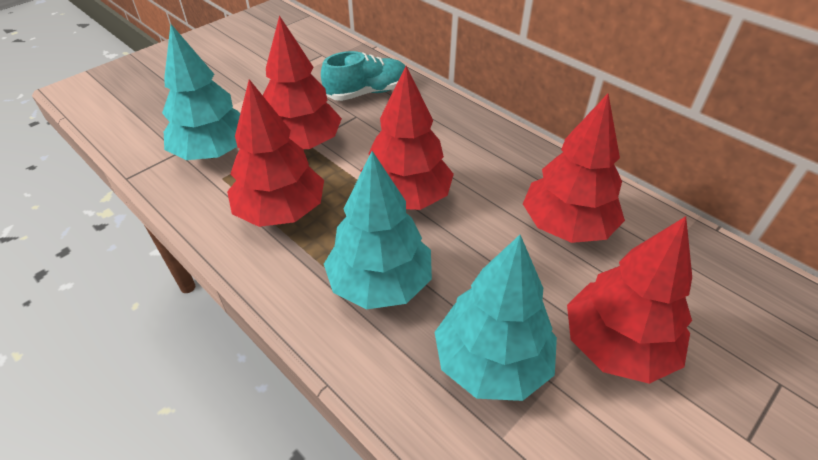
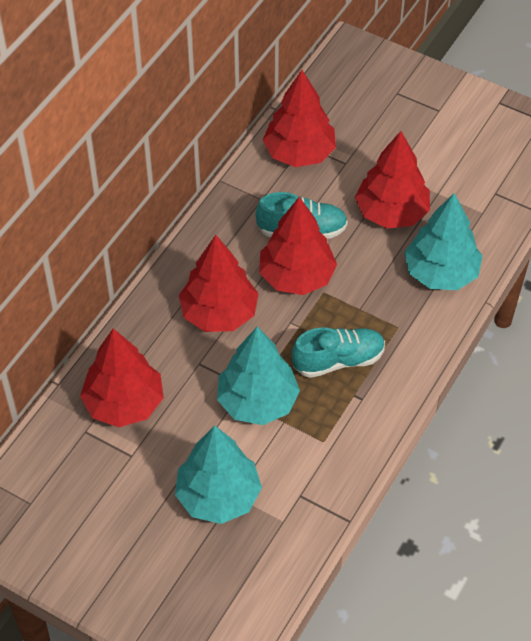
turquoise shoe: 1 -> 2

